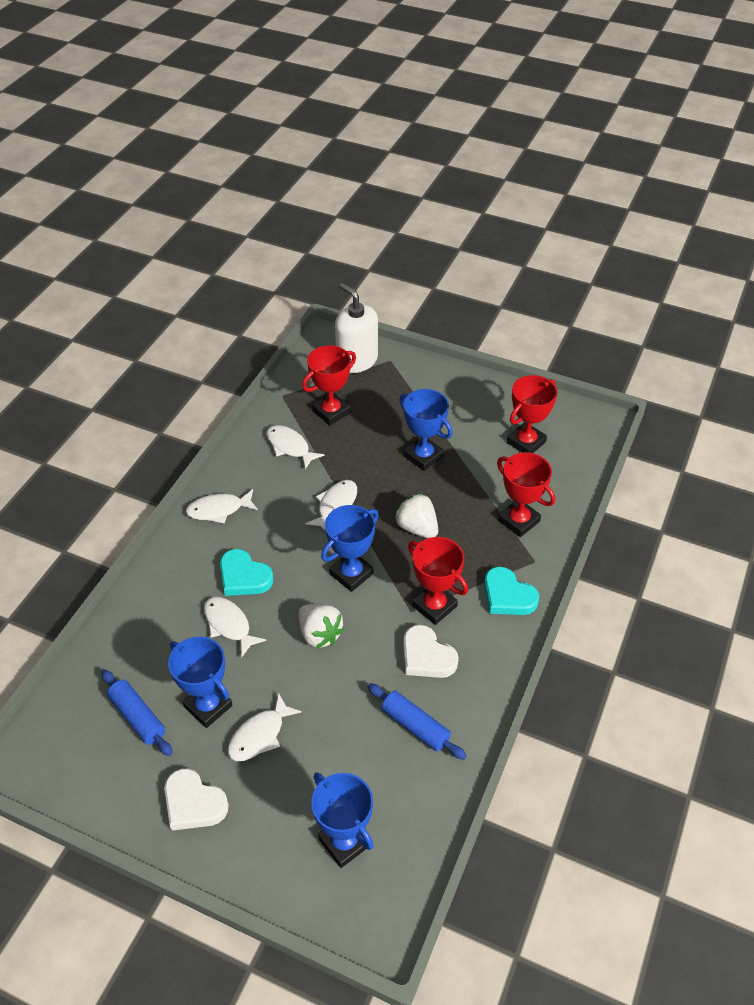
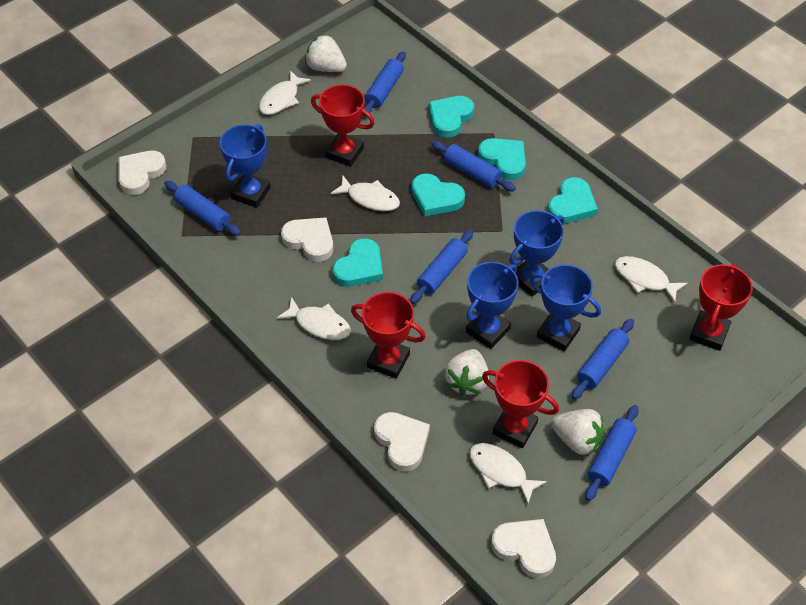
blue rolling pin: 2 -> 6
turquoise heart: 2 -> 5
white heart: 2 -> 4
white soap dispenser: 1 -> 0
white strawberry: 2 -> 3

